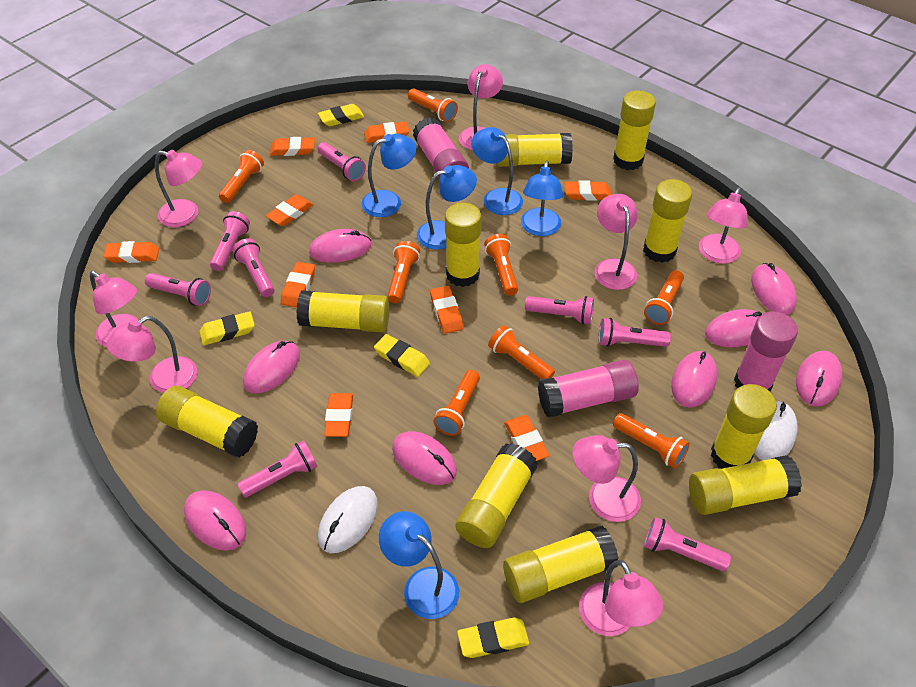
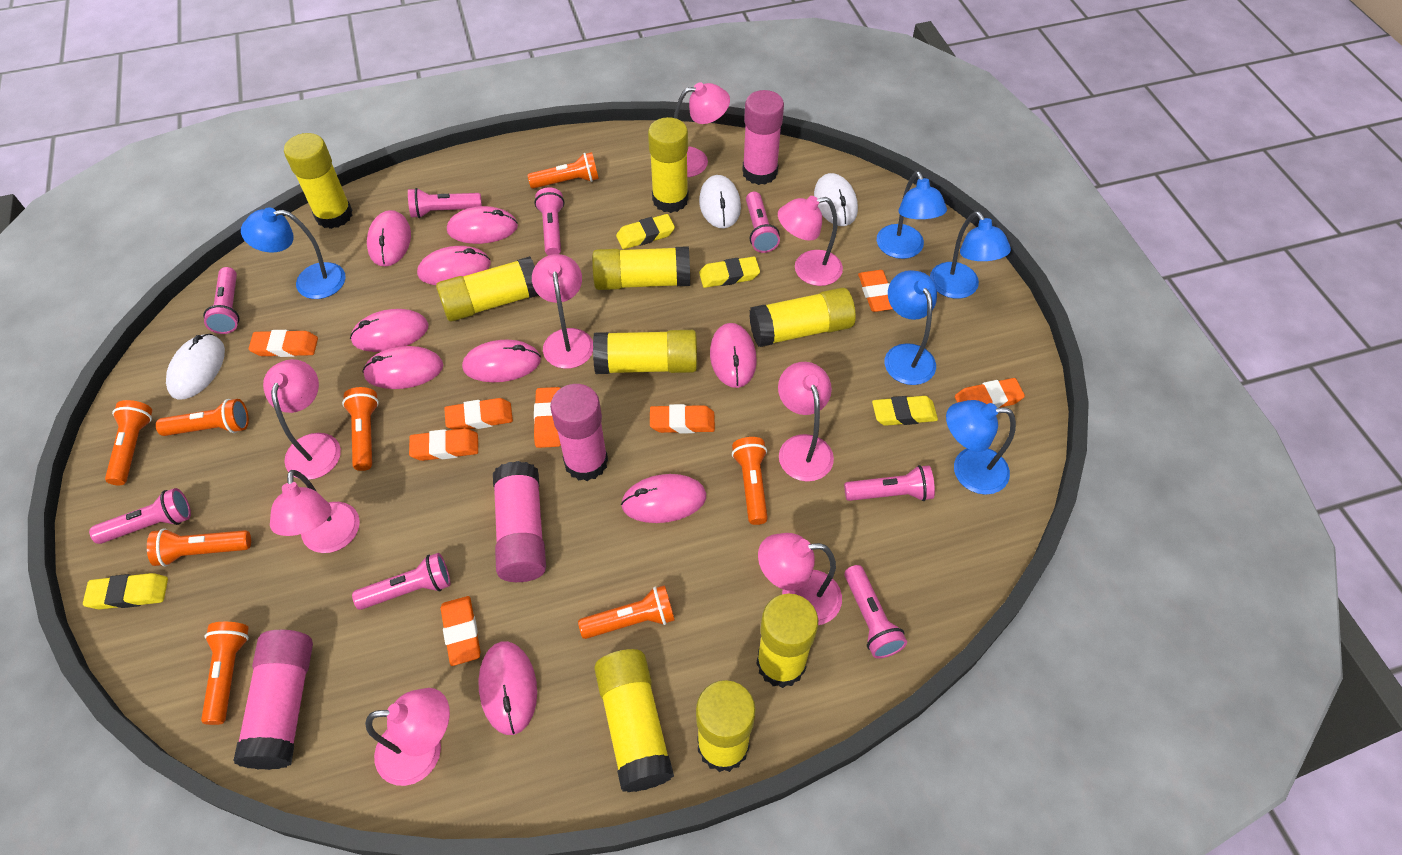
orange eraser: 9 -> 8
pink glue stick: 3 -> 4
pink mouse: 8 -> 9
white mouse: 2 -> 3
yellow glue stick: 10 -> 9

